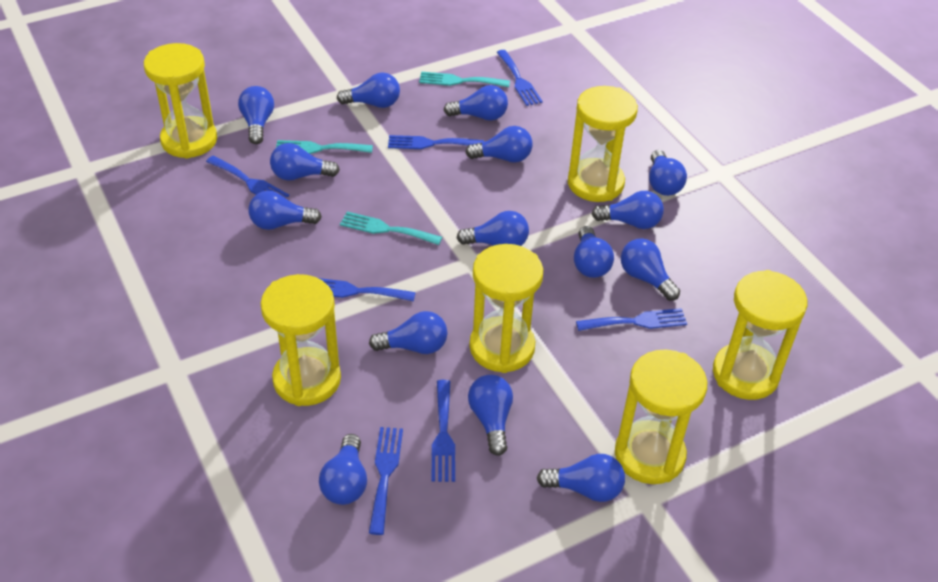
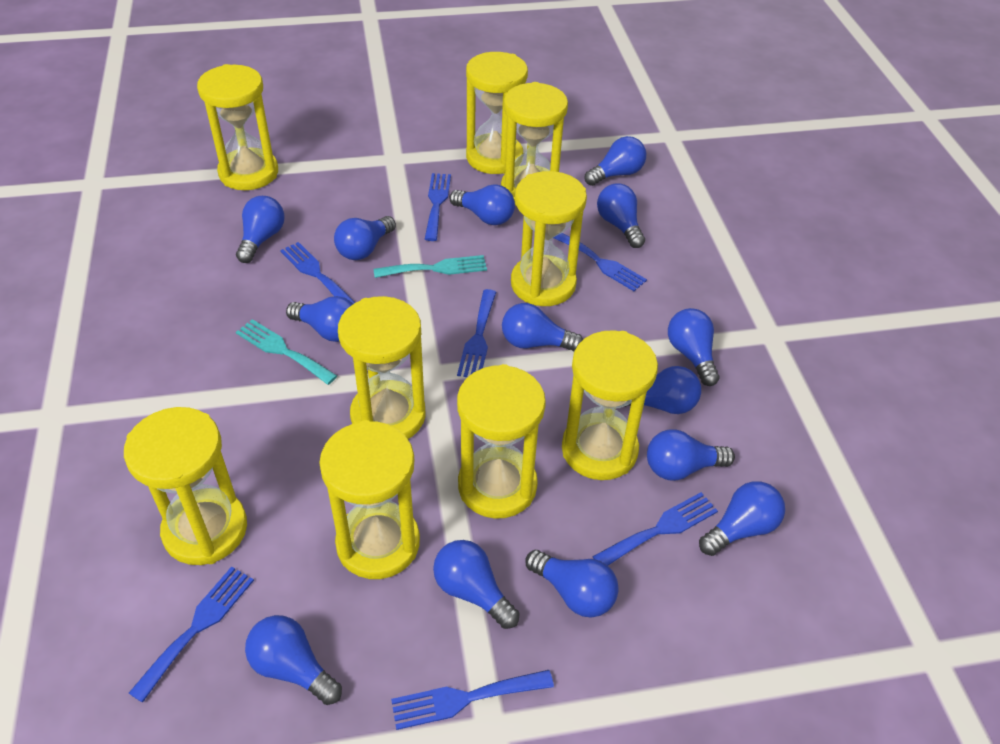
blue light bulb: 15 -> 14
turquoise fork: 3 -> 2
yellow hourglass: 6 -> 9

